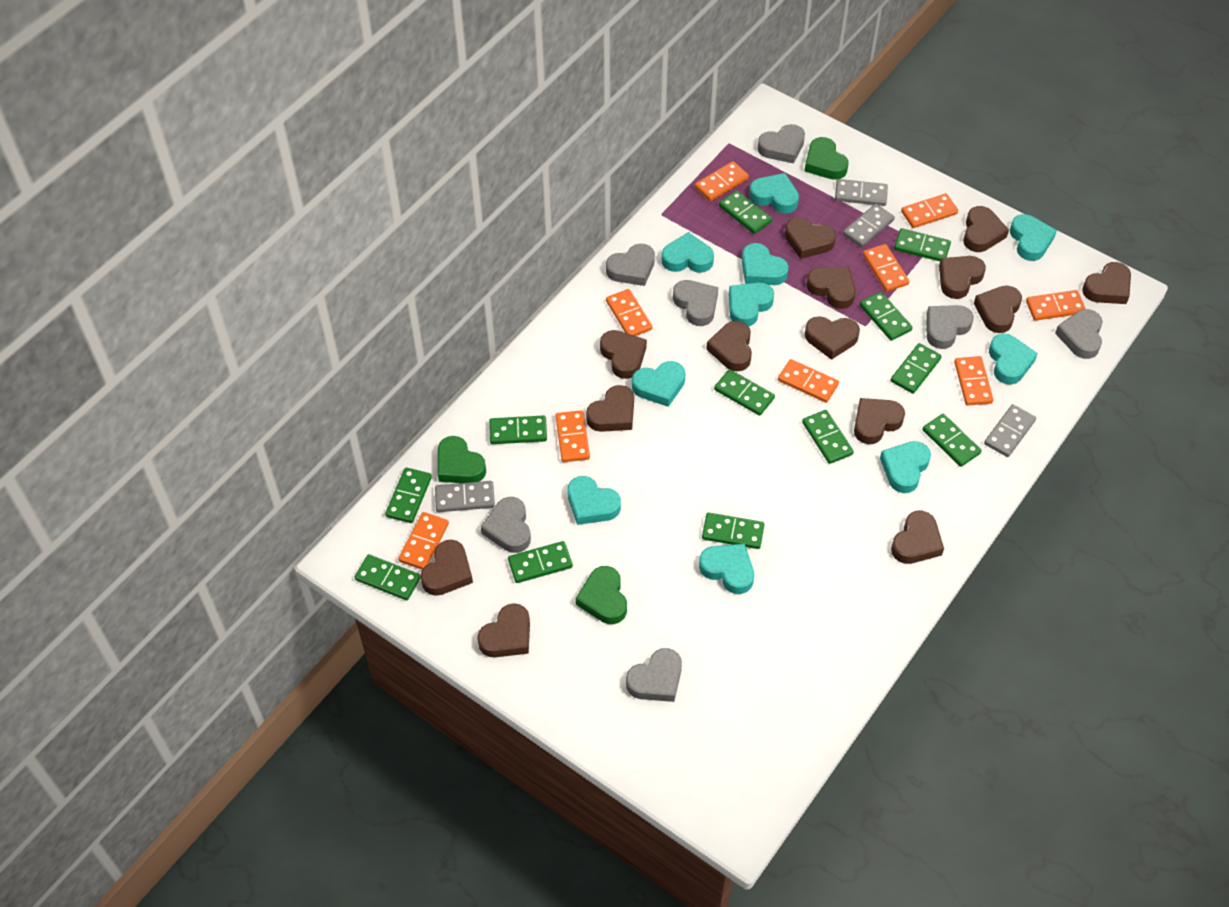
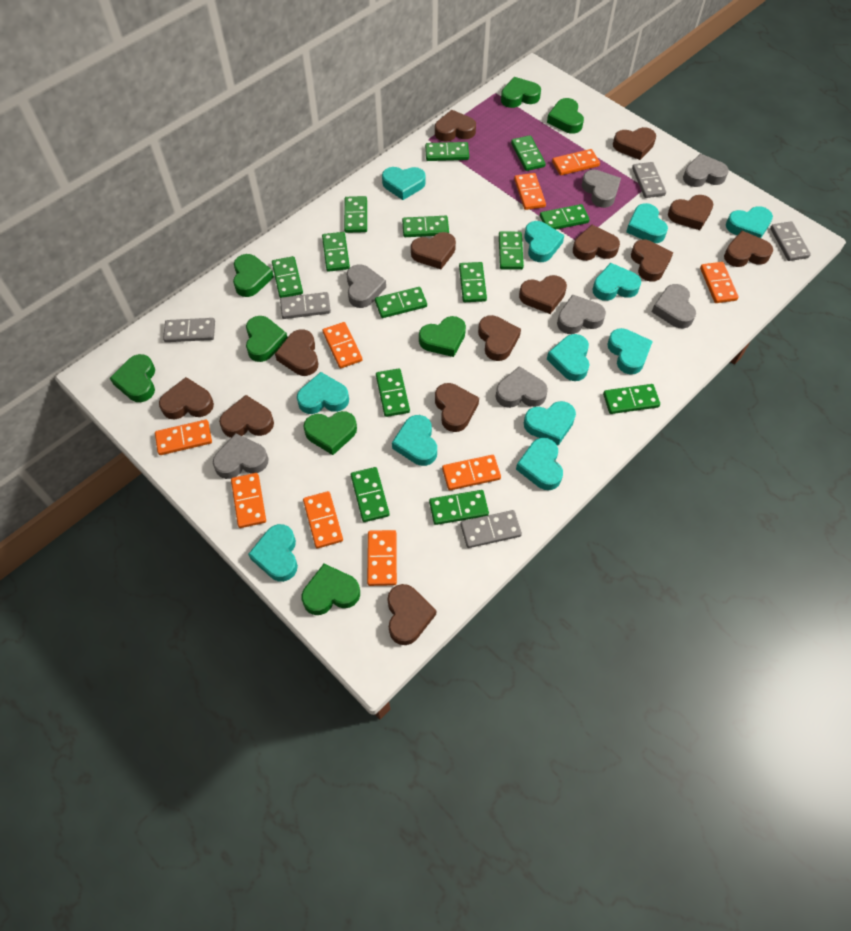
green domino: 12 -> 14
green heart: 3 -> 8
grey domino: 4 -> 5
turquoise heart: 10 -> 12

